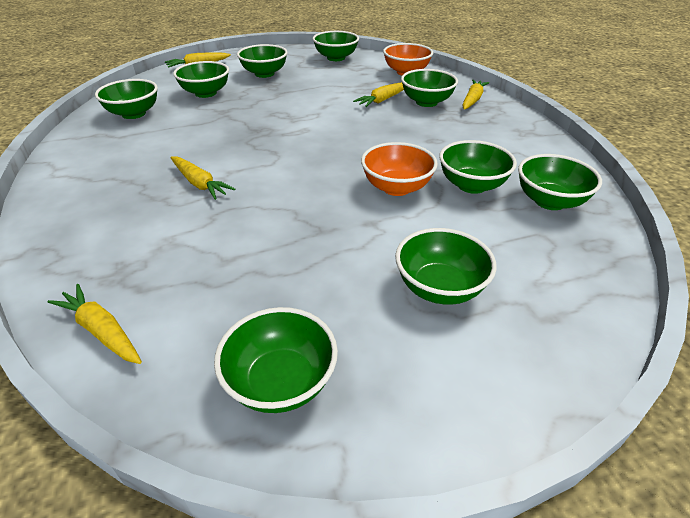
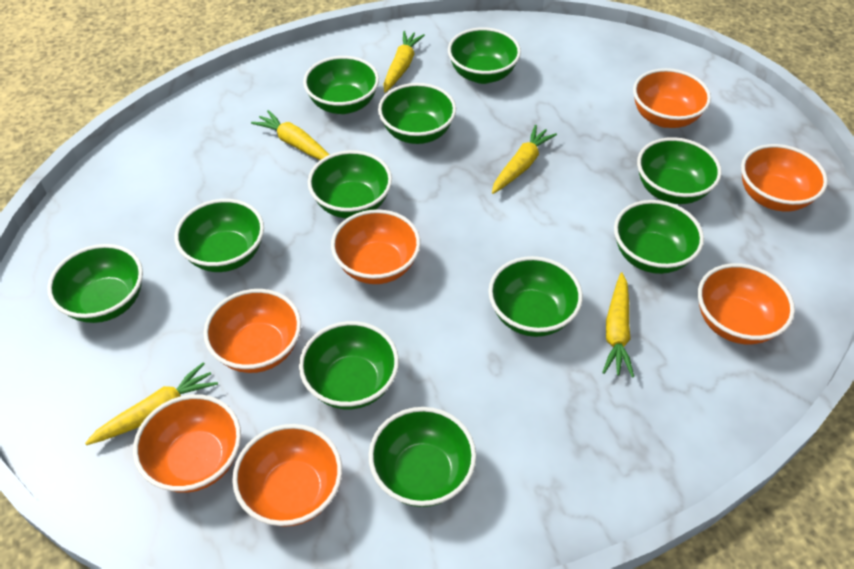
green bowl: 9 -> 11
orange bowl: 2 -> 7

